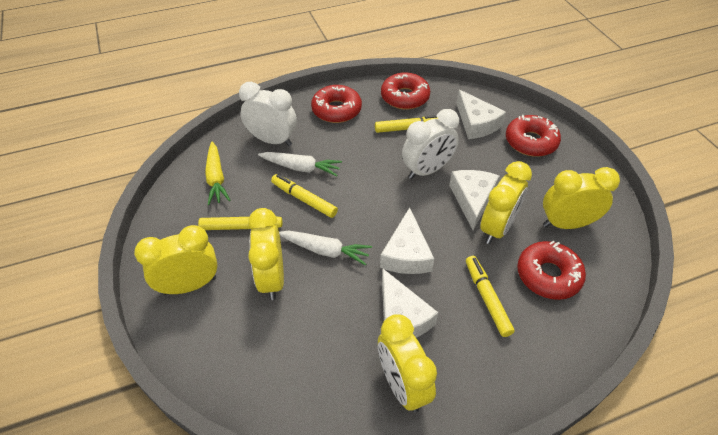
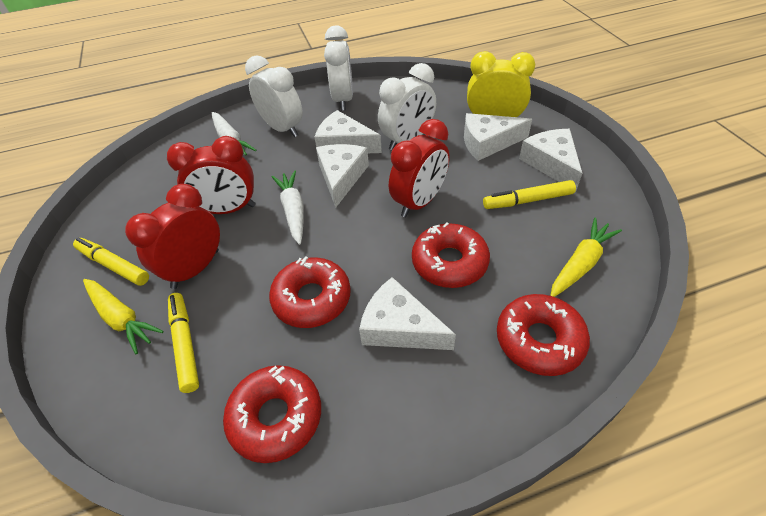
red clock: 0 -> 3
white cheese: 4 -> 5
white clock: 2 -> 3
yellow carrot: 1 -> 2
yellow clock: 5 -> 1
yellow marker: 4 -> 3

